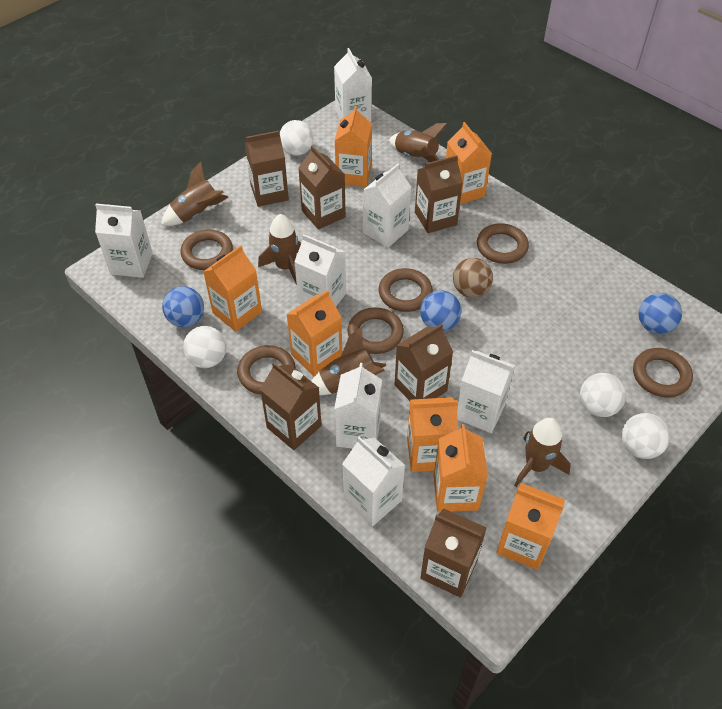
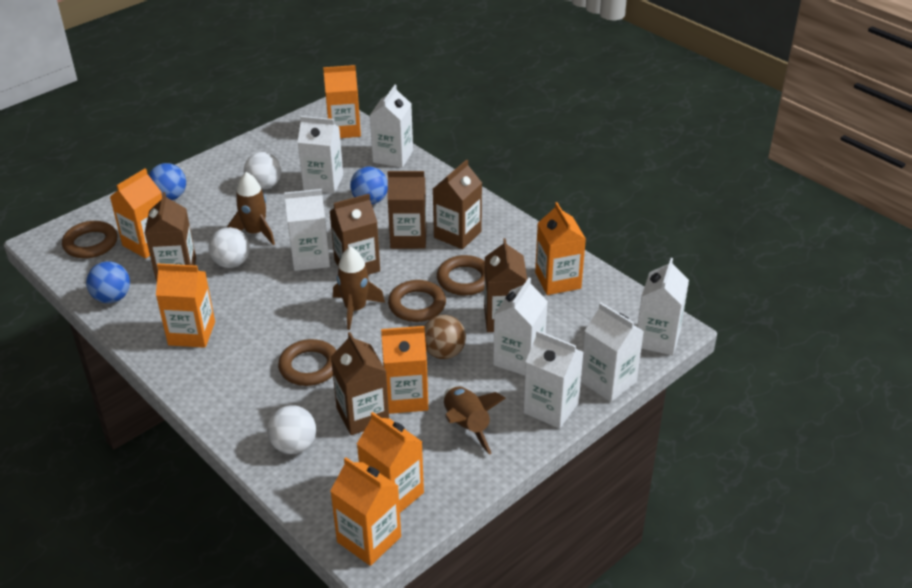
brown ring: 6 -> 4
brown rocket: 5 -> 3
white ball: 4 -> 3

